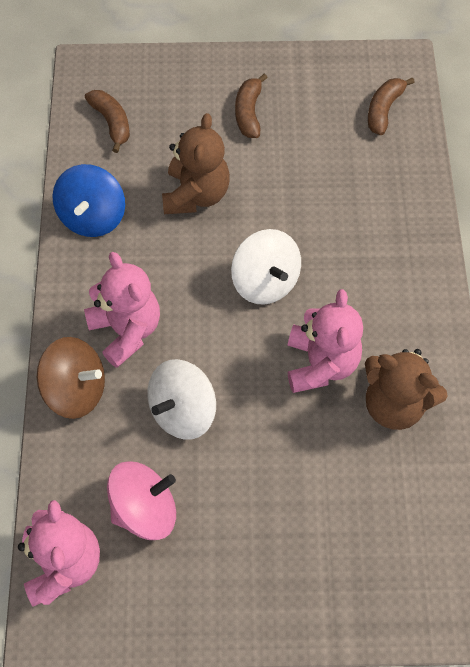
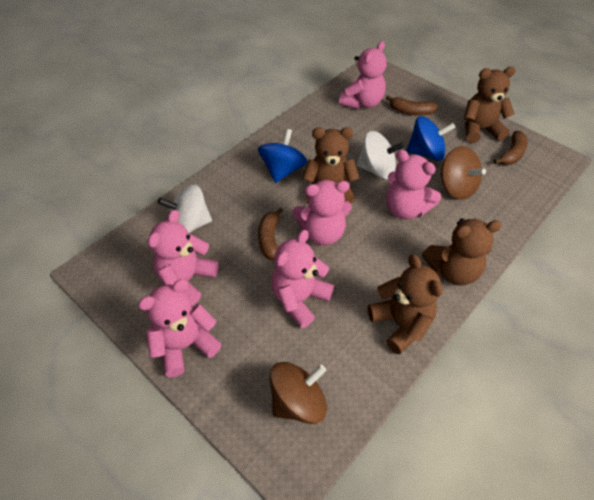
blue spinning top: 1 -> 2
brown spinning top: 1 -> 2
brown teddy bear: 2 -> 4
pink spinning top: 1 -> 0
pink teddy bear: 3 -> 6

